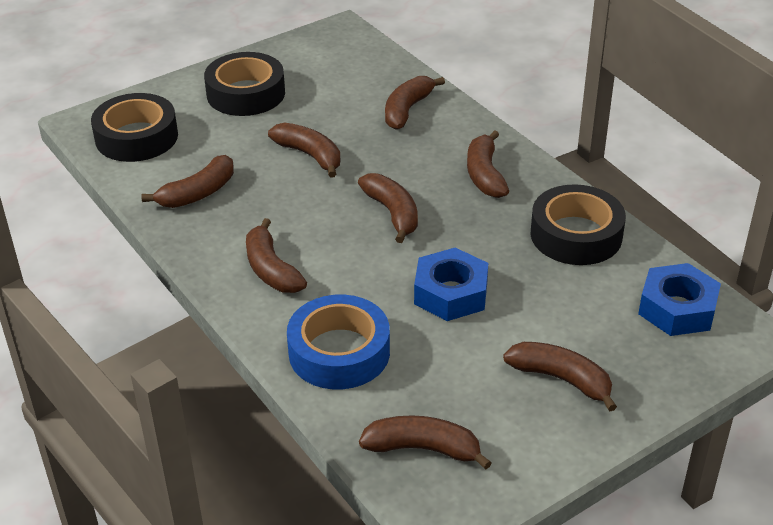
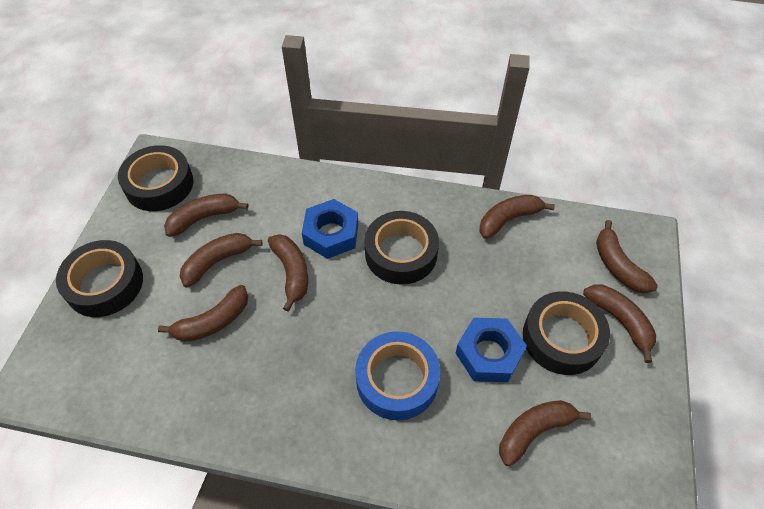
black tape: 3 -> 4

